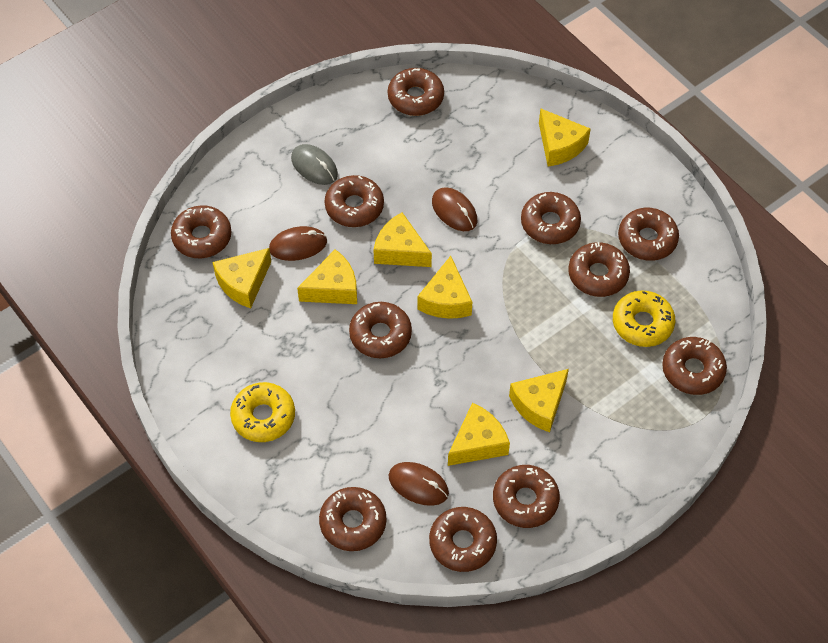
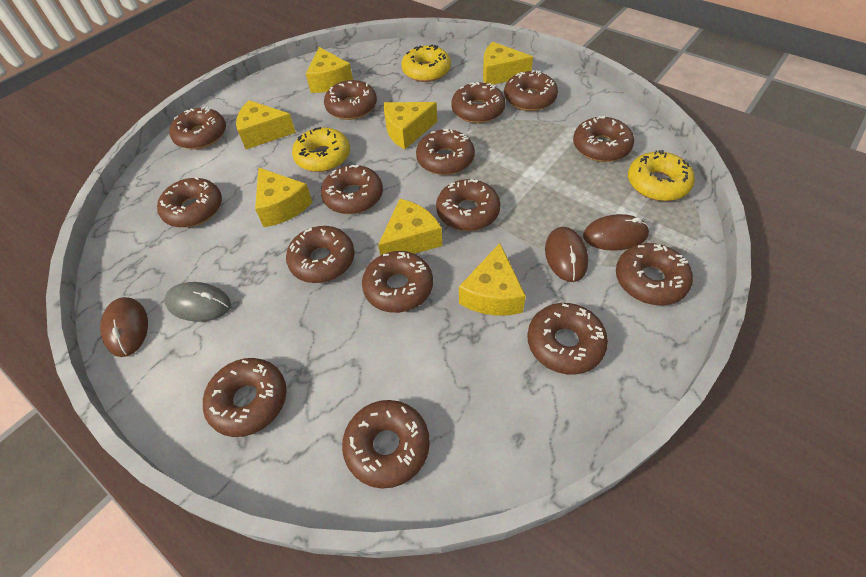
brown donut: 11 -> 15
yellow donut: 2 -> 3

